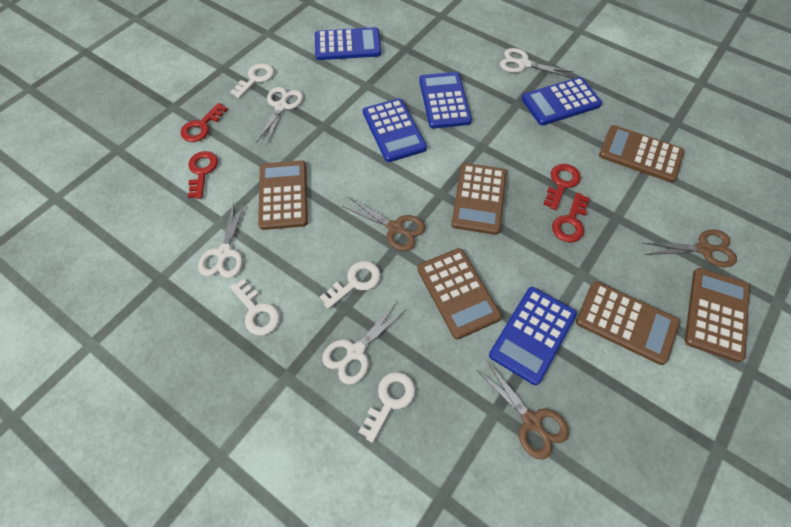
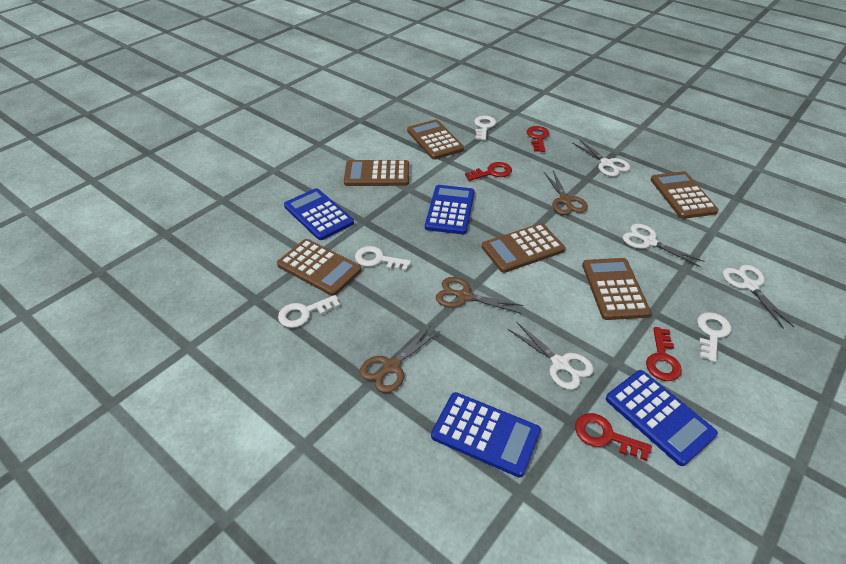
blue calculator: 5 -> 4

